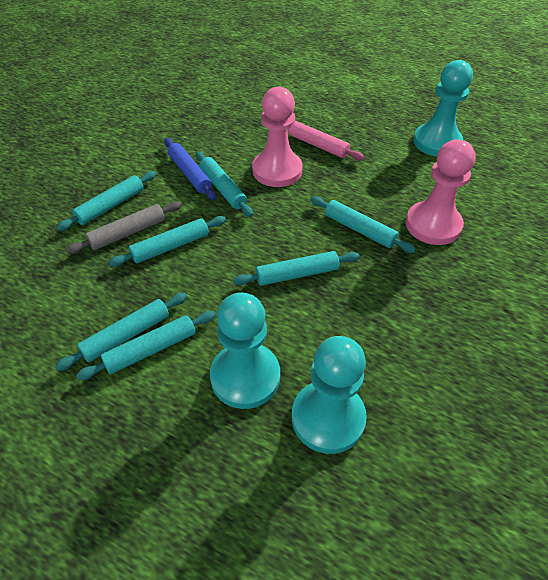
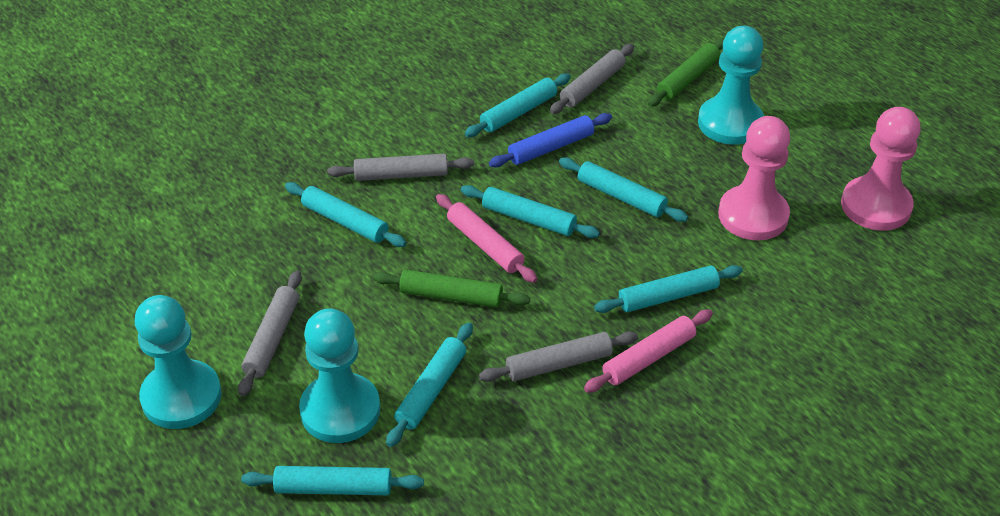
green rolling pin: 0 -> 2
grey rolling pin: 1 -> 4
pink rolling pin: 1 -> 2

